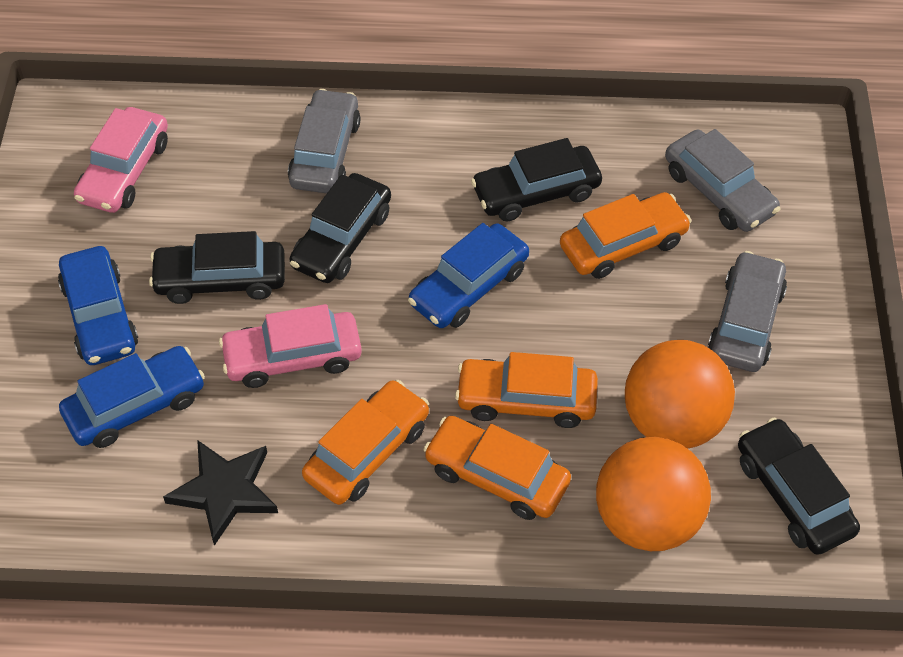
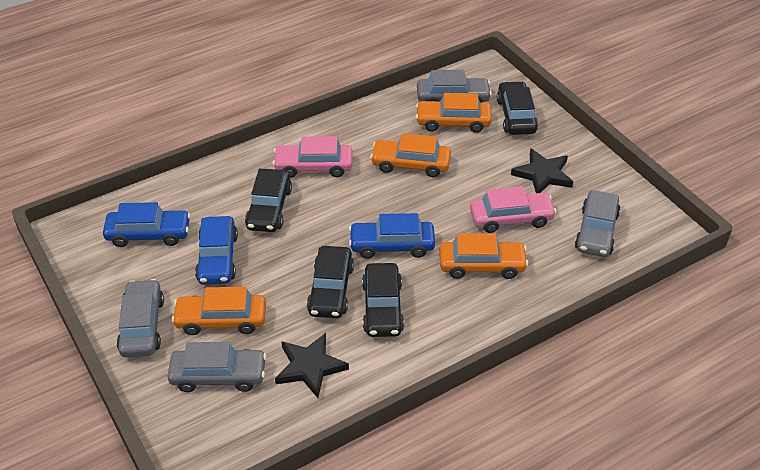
black star: 1 -> 2
grey car: 3 -> 4
orange ball: 2 -> 0

